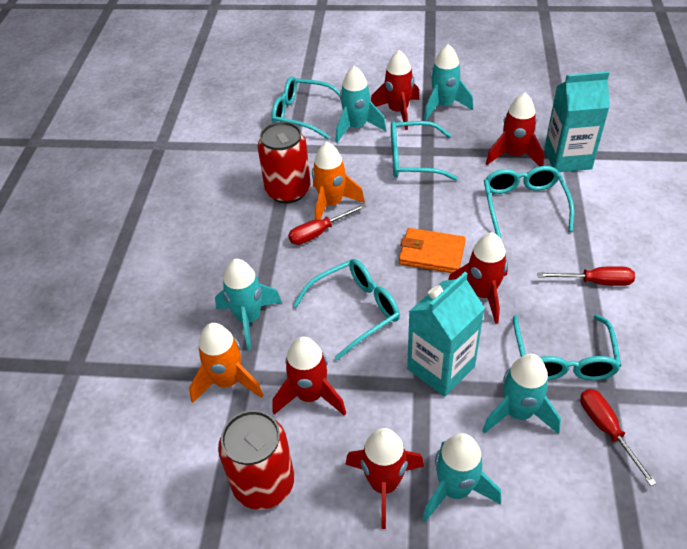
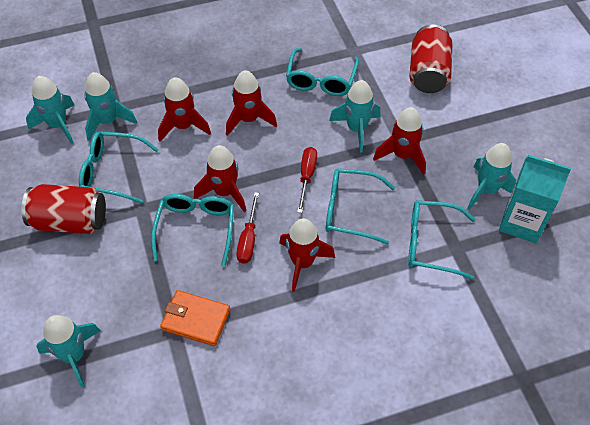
orange rocket: 2 -> 0
red screwdriver: 3 -> 2
turquoise carton: 2 -> 1

